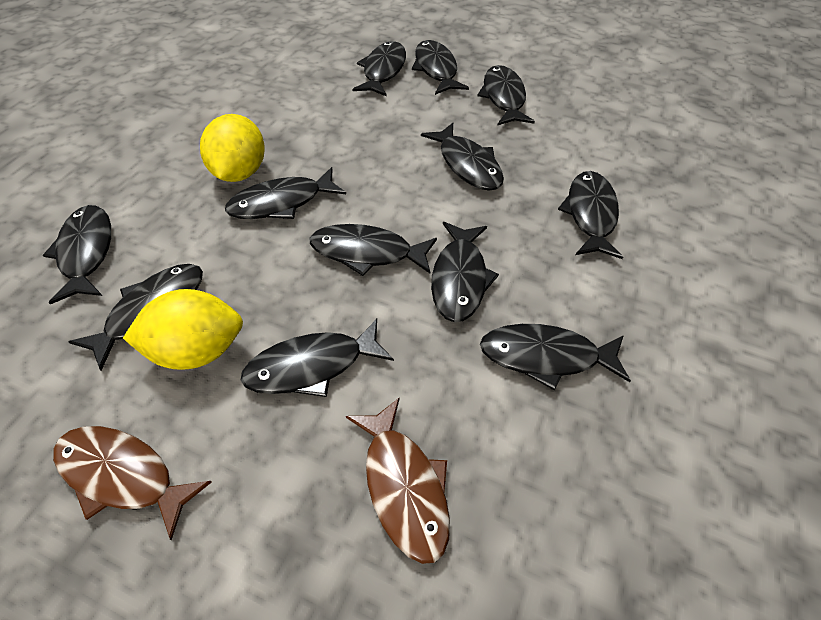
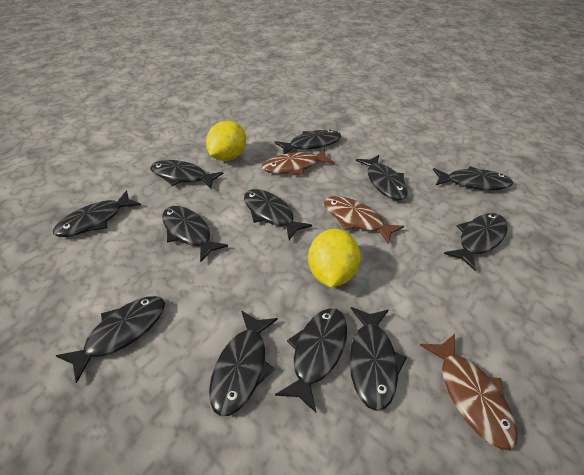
brown fish: 2 -> 3

